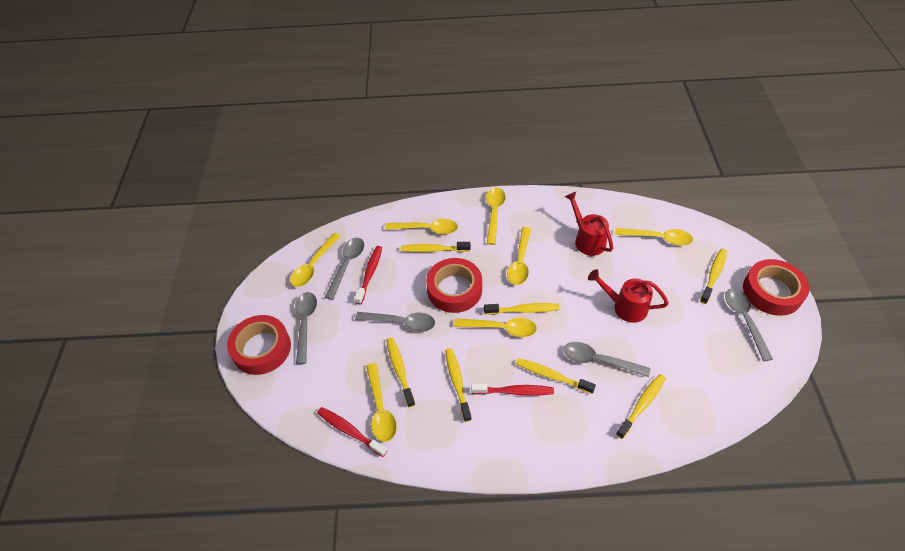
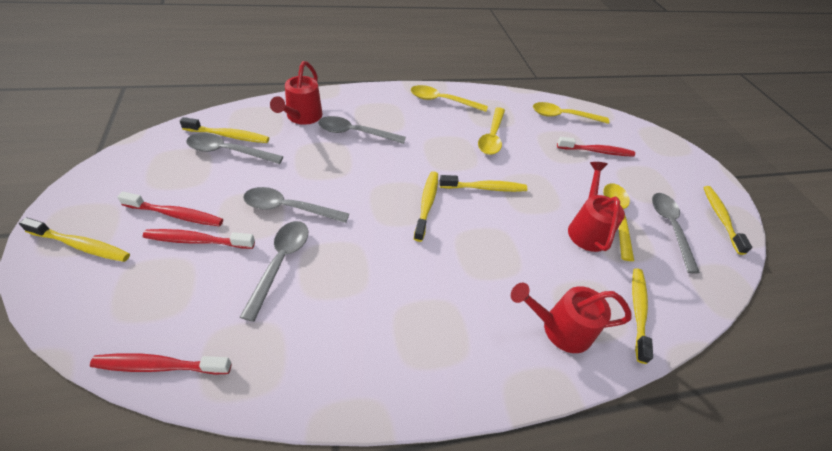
red tape: 3 -> 0
red toothbrush: 3 -> 4
red watering can: 2 -> 3
yellow spoon: 7 -> 4
yellow toothbrush: 7 -> 6

